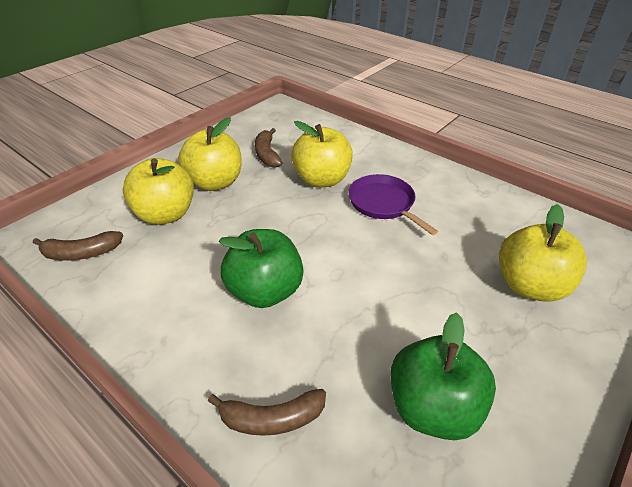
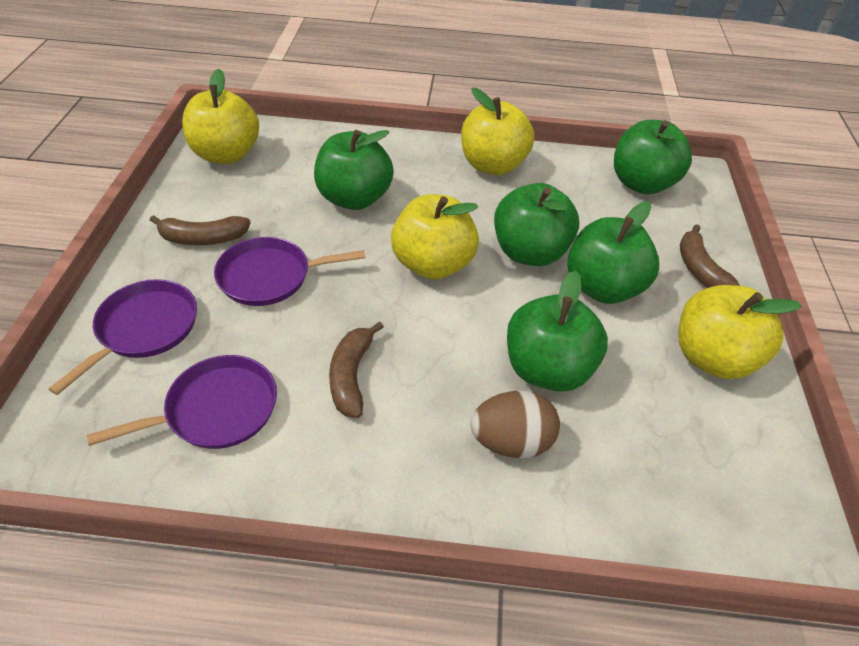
brown egg: 0 -> 1
green apple: 2 -> 5
purple pan: 1 -> 3

